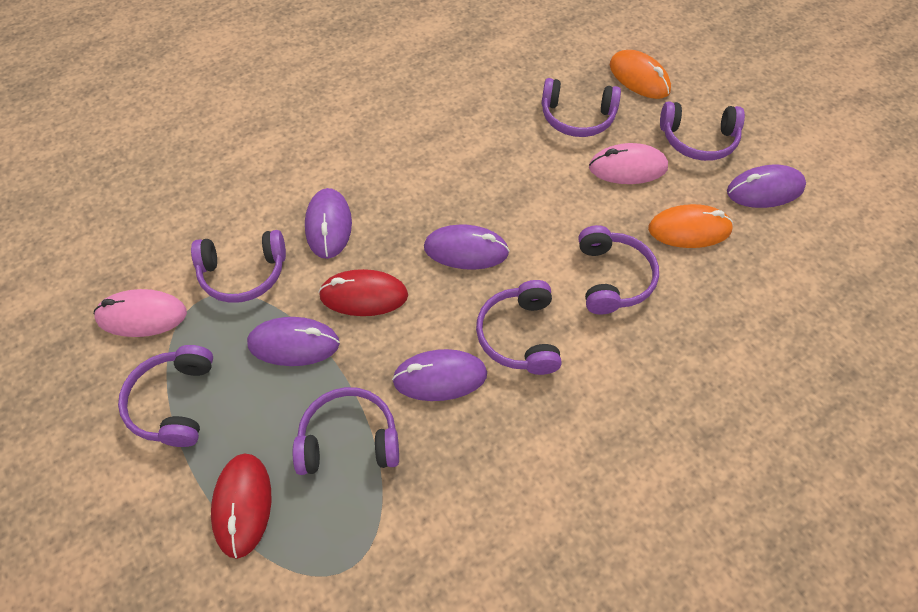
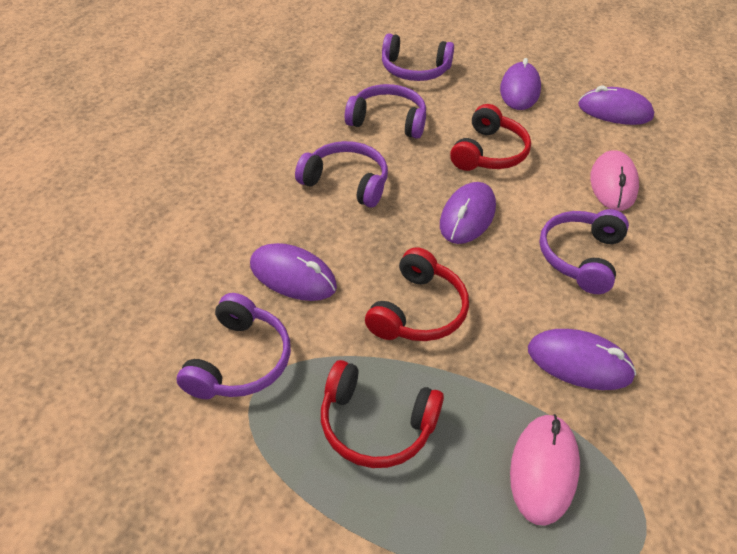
orange mouse: 2 -> 0
purple headphones: 7 -> 5
red headphones: 0 -> 3
red mouse: 2 -> 0

